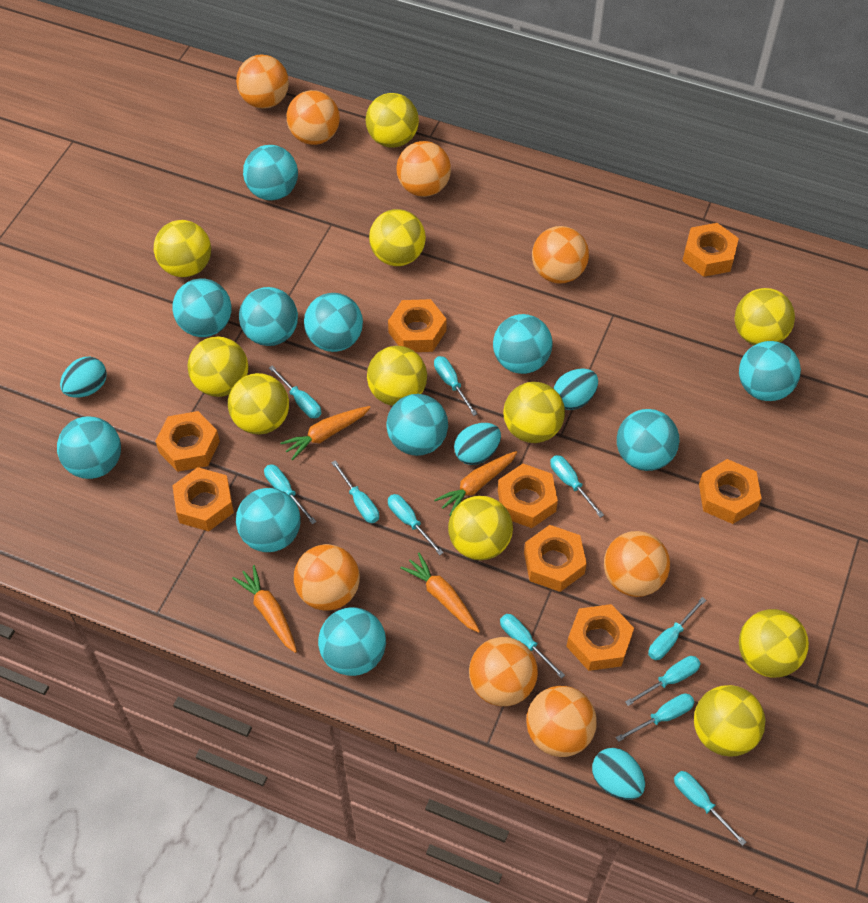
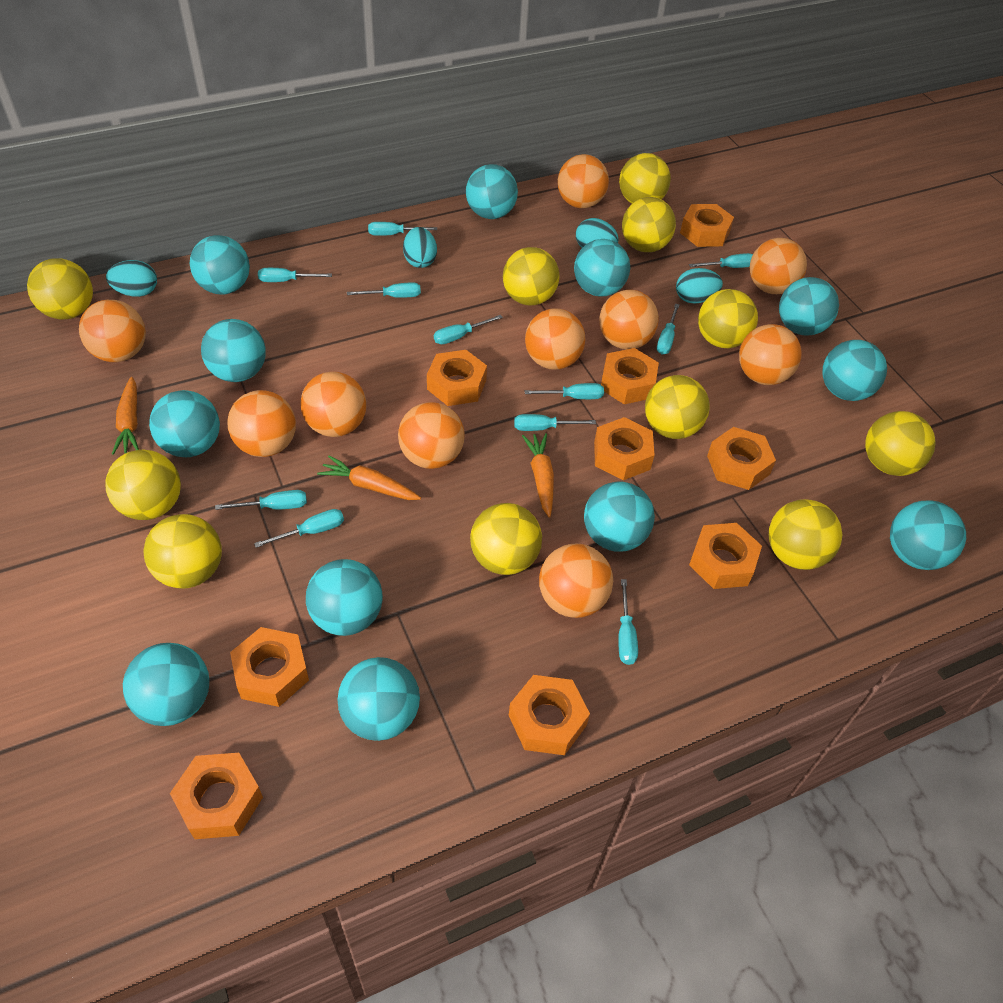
orange ball: 8 -> 10
orange carrot: 4 -> 3
orange nut: 8 -> 9
turquoise ball: 11 -> 12

